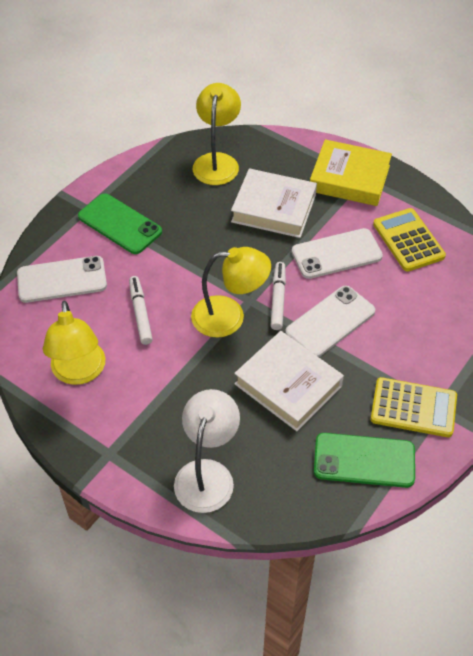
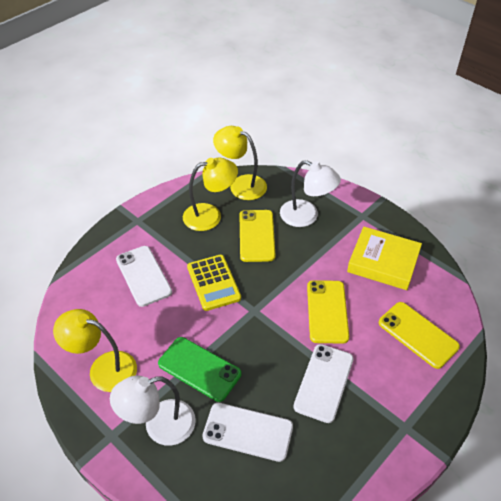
green phone: 2 -> 1
white book: 2 -> 0
white lamp: 1 -> 2
white marker: 2 -> 0
yellow calculator: 2 -> 1
yellow phone: 0 -> 3

